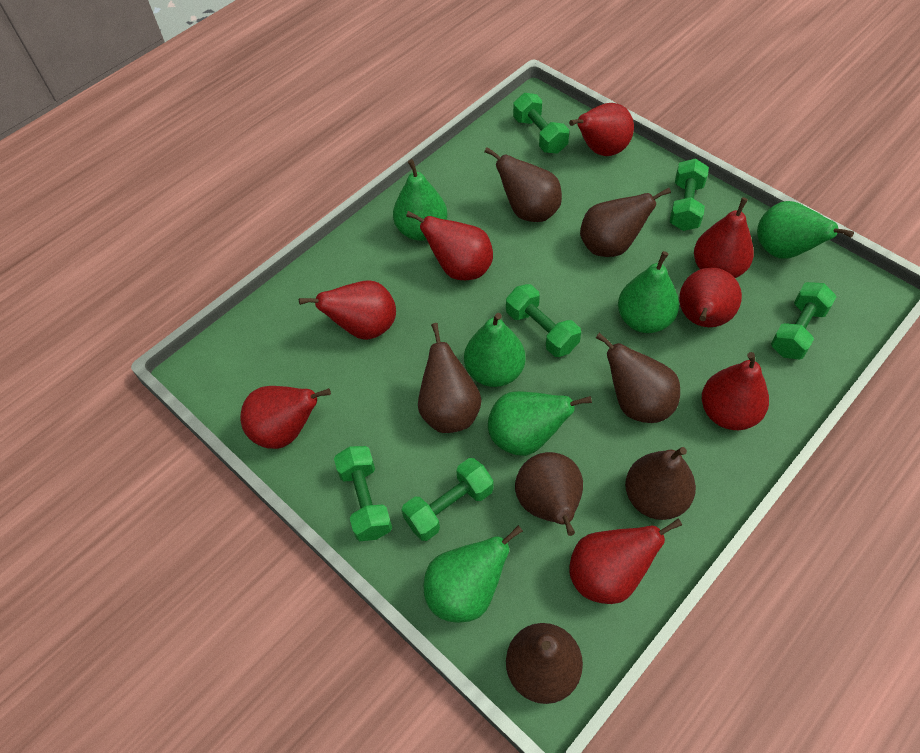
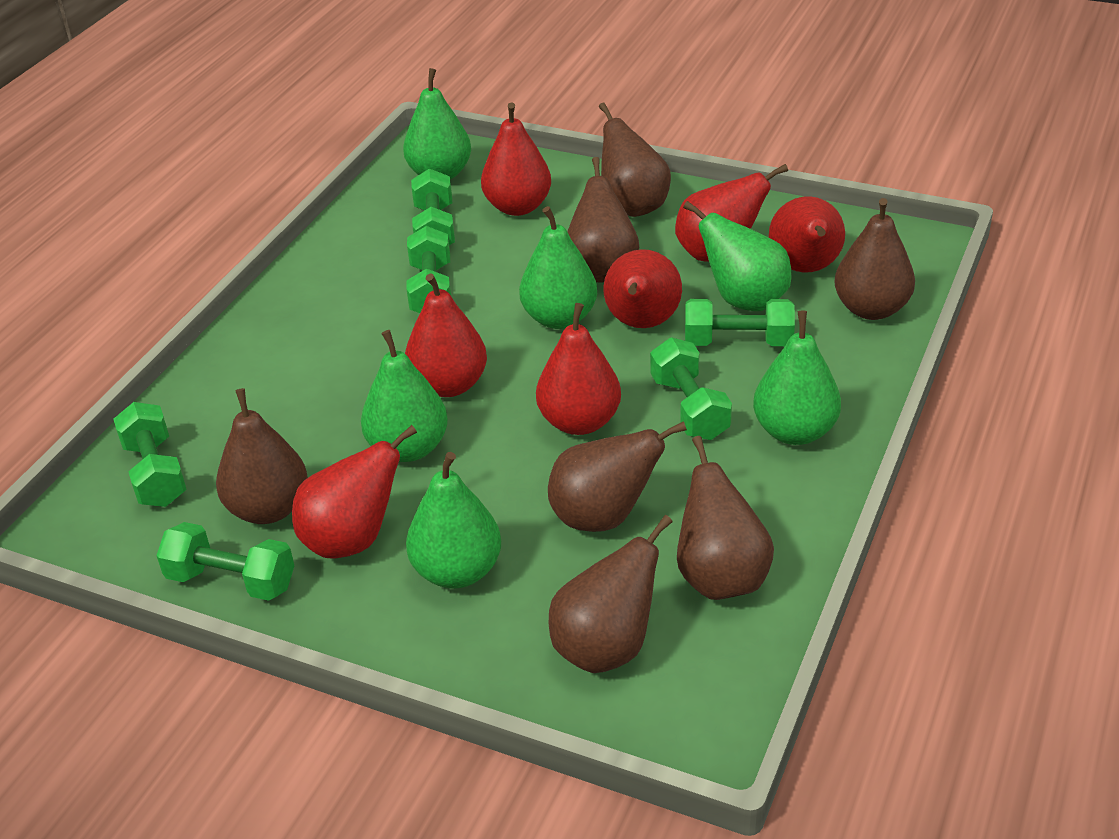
red pear: 8 -> 7

